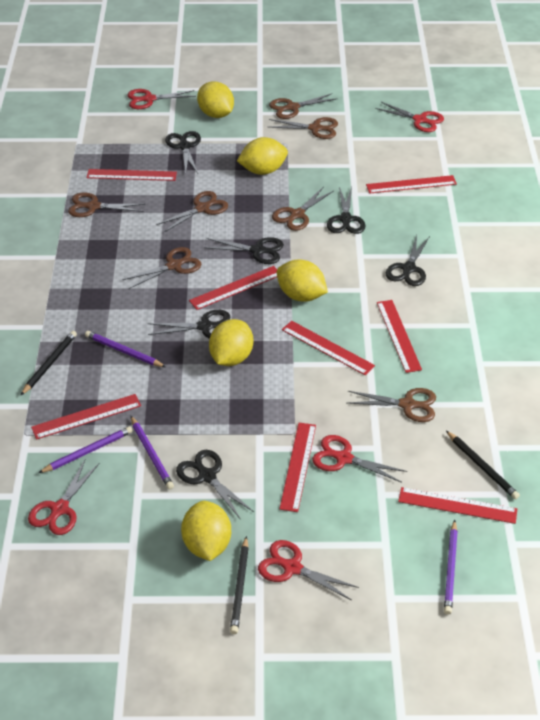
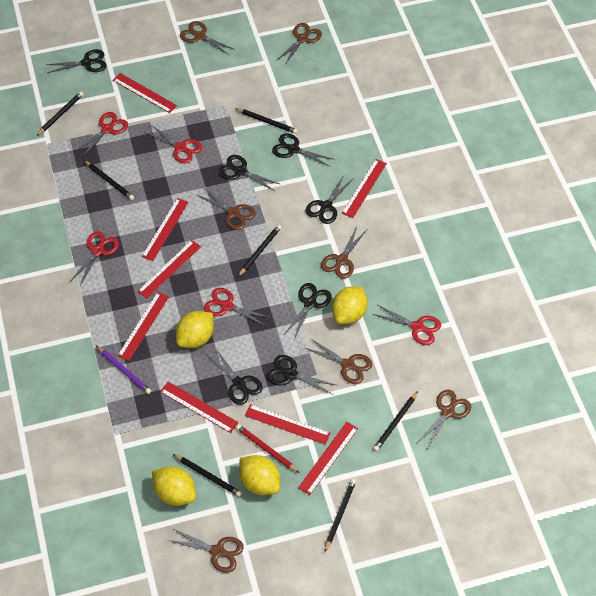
black pencil: 3 -> 7
black scissors: 6 -> 7
purple pencil: 4 -> 1
red pencil: 0 -> 1
yellow lemon: 5 -> 4

